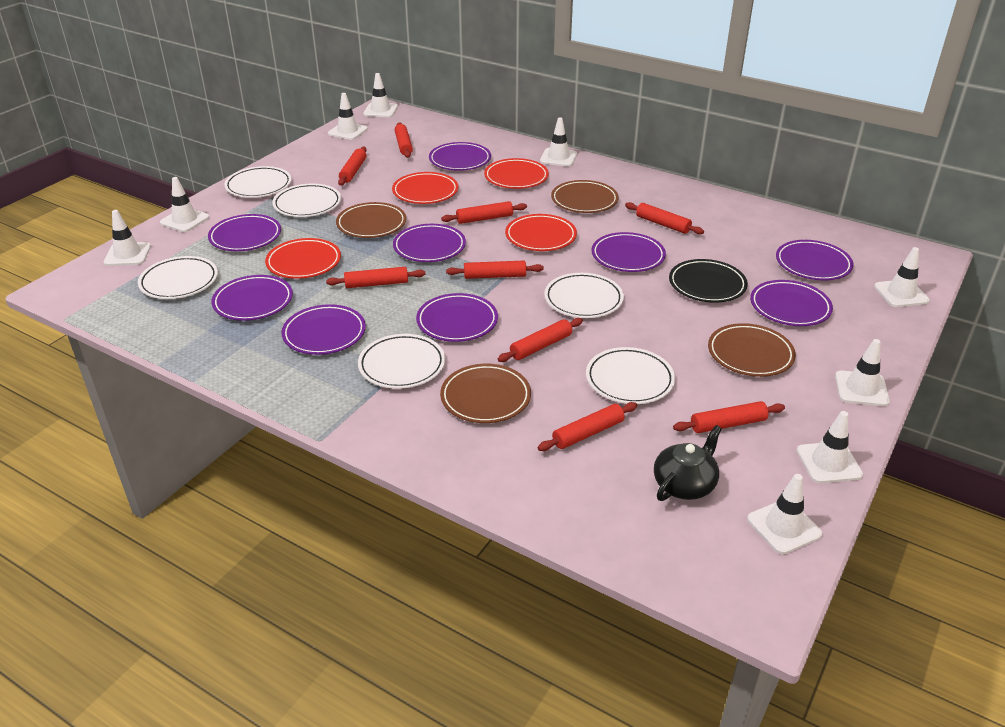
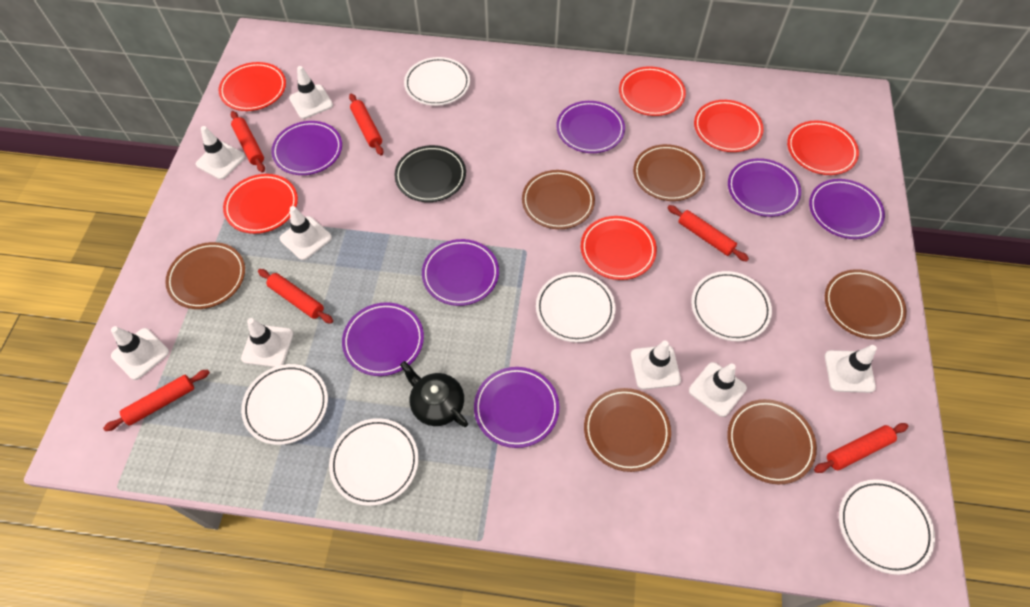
brown plate: 4 -> 6
purple plate: 9 -> 7
red plate: 4 -> 6
red rolling pin: 9 -> 6
white traffic cone: 9 -> 8

